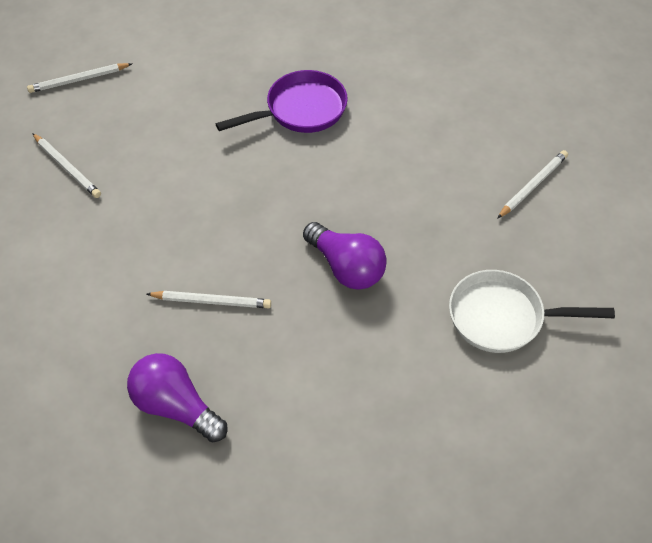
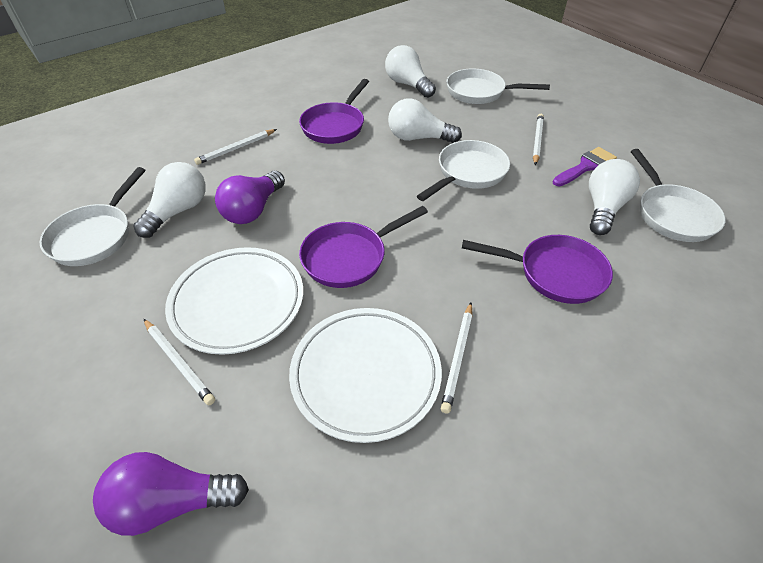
purple brush: 0 -> 1
purple pan: 1 -> 3
white light bulb: 0 -> 4
white pan: 1 -> 4
white plate: 0 -> 2

